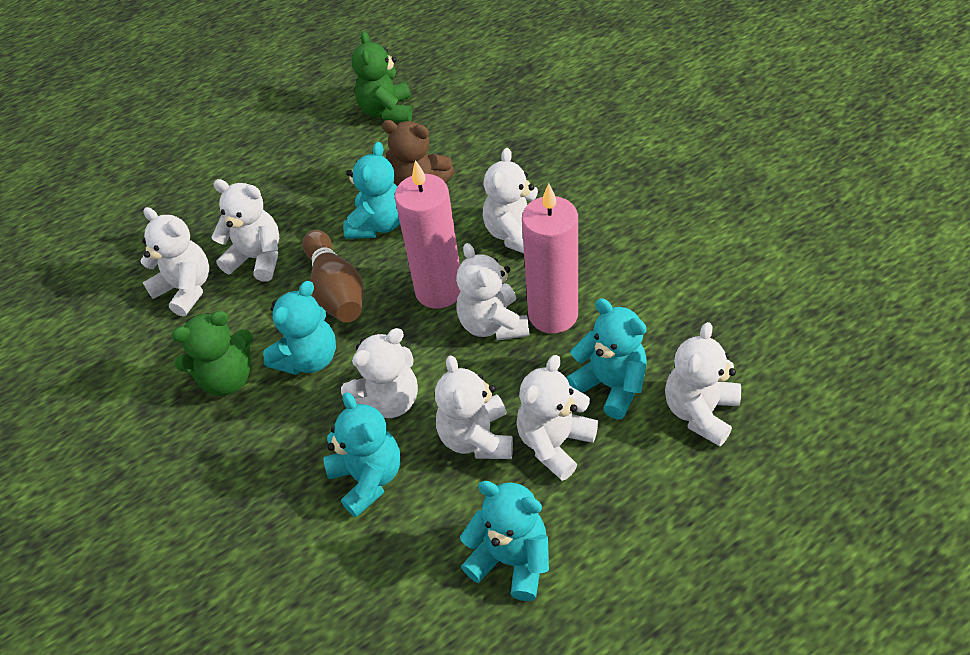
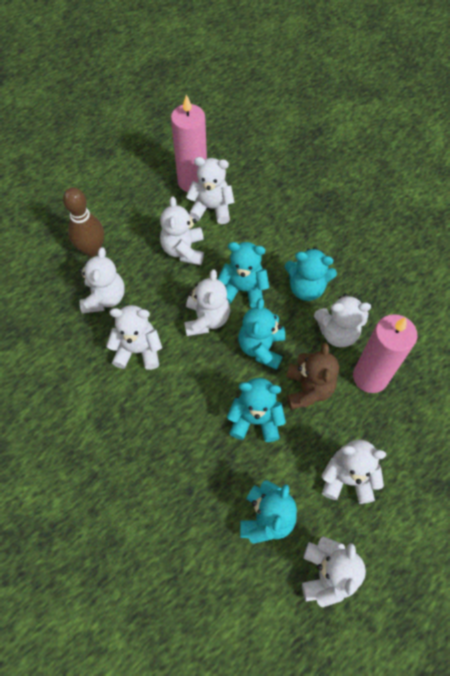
green teddy bear: 2 -> 0

